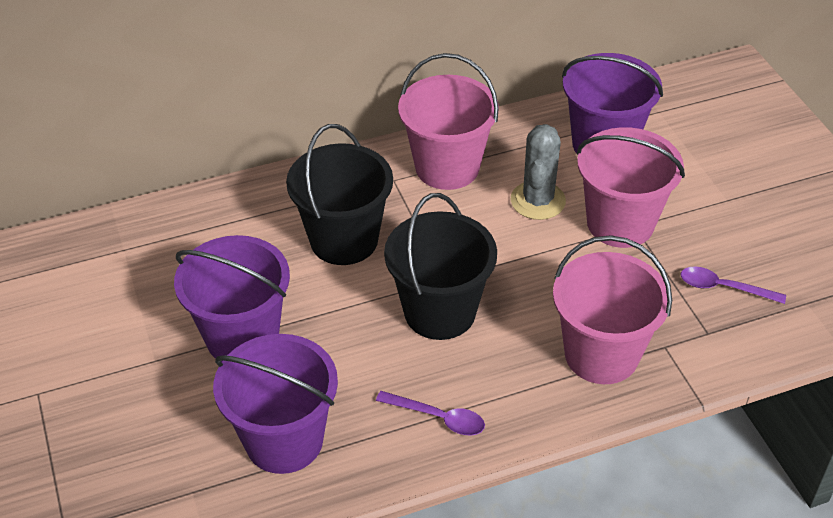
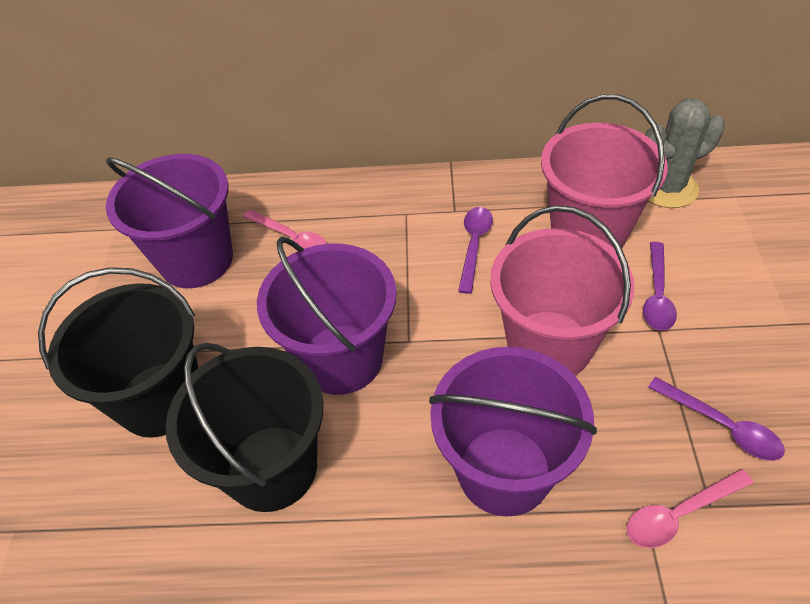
pink bucket: 3 -> 2
pink spoon: 0 -> 2
purple spoon: 2 -> 3

